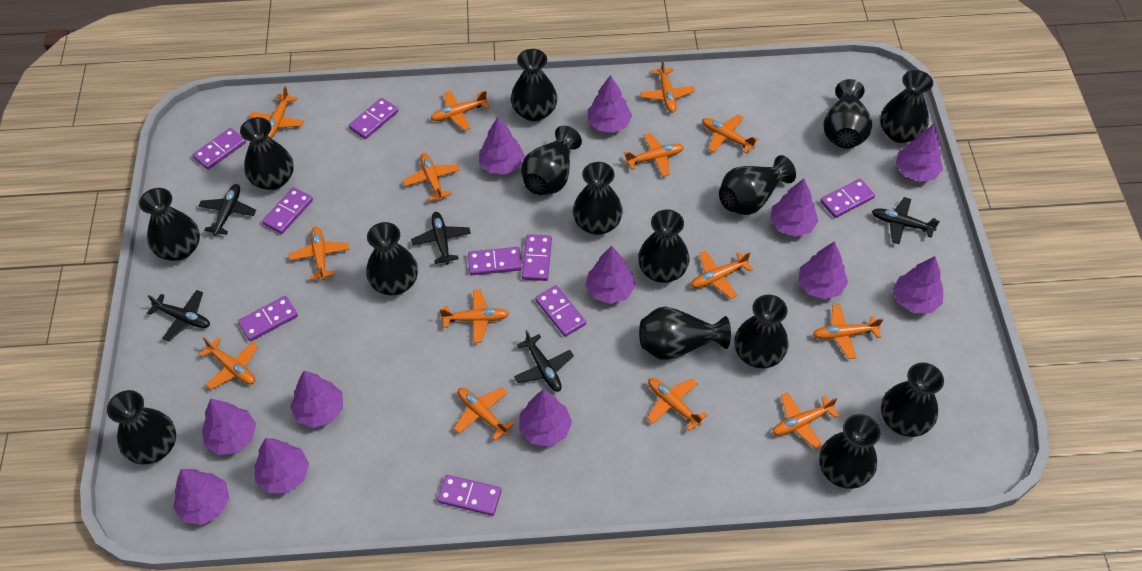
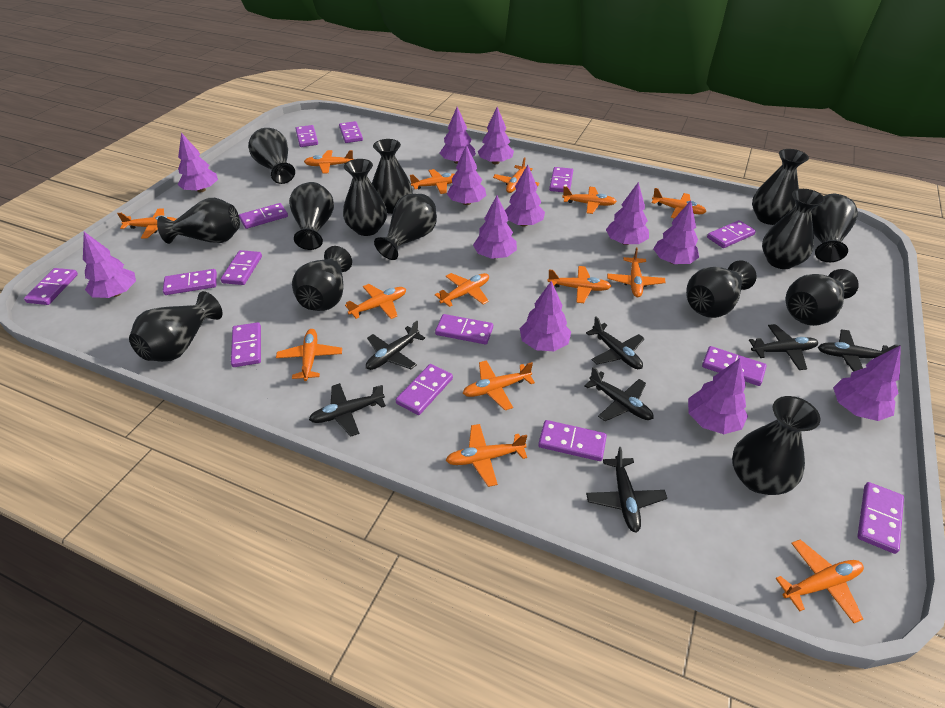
black plane: 5 -> 7
black vase: 15 -> 14
purple domino: 9 -> 14

